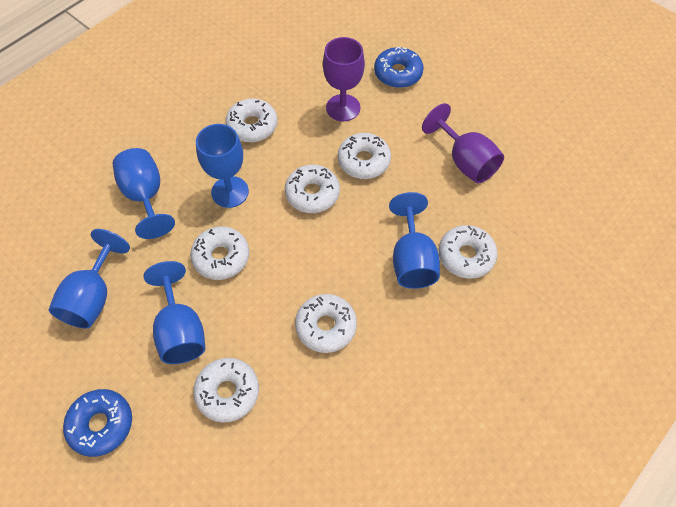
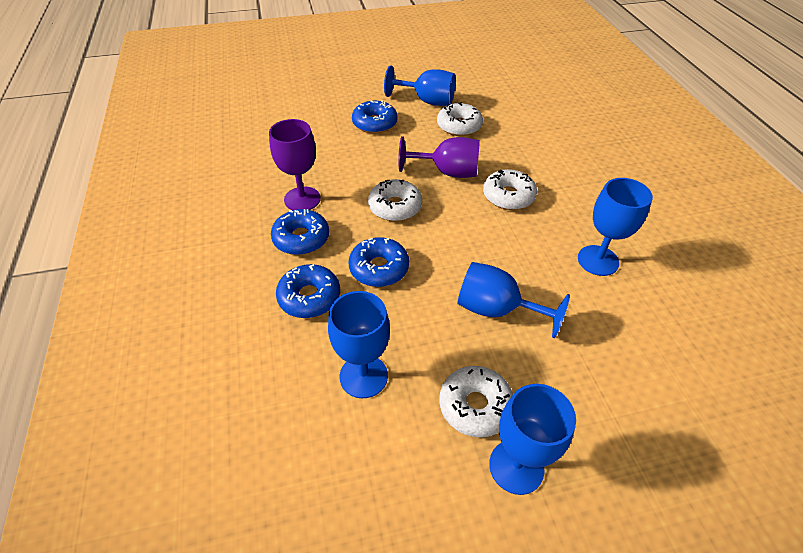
blue donut: 2 -> 4
white donut: 7 -> 4

